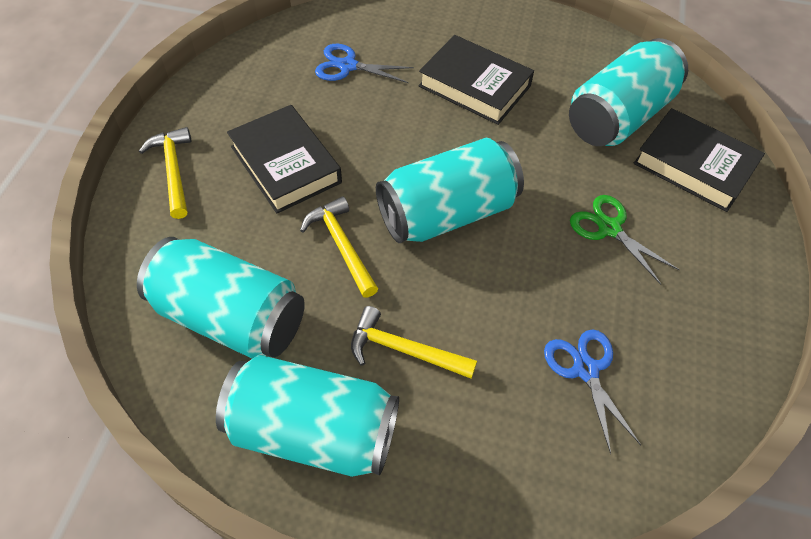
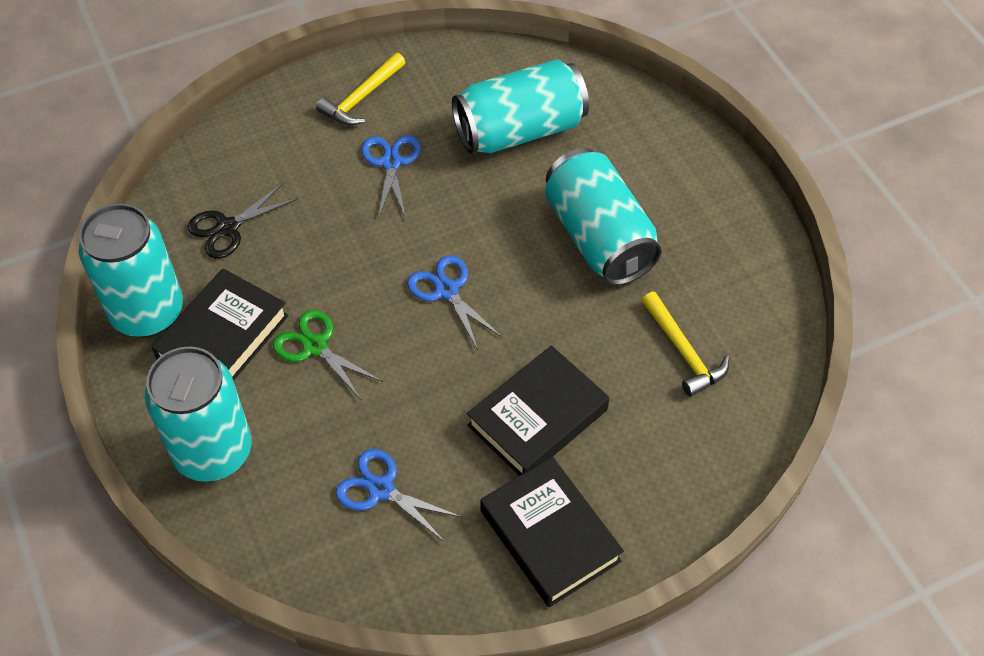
black scissors: 0 -> 1
blue scissors: 2 -> 3
yellow hammer: 3 -> 2

